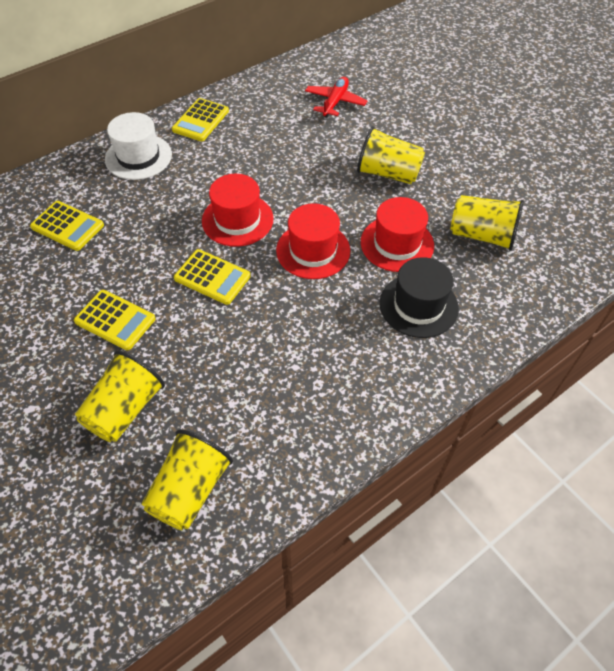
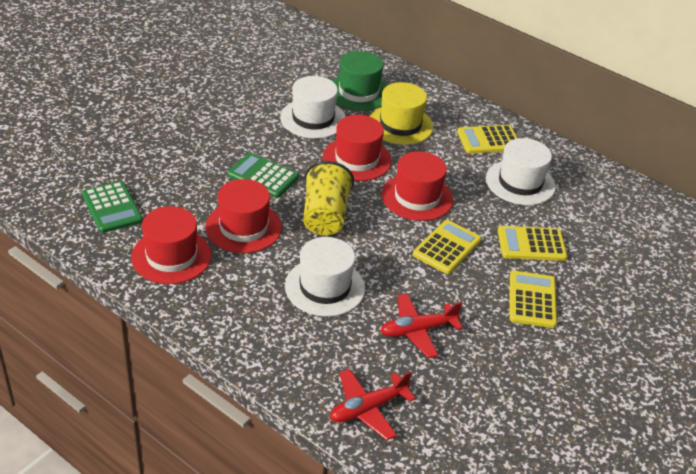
black hat: 1 -> 0
green calculator: 0 -> 2
green hat: 0 -> 1
red hat: 3 -> 4
red plane: 1 -> 2
white hat: 1 -> 3
yellow cup: 4 -> 1
yellow hat: 0 -> 1

